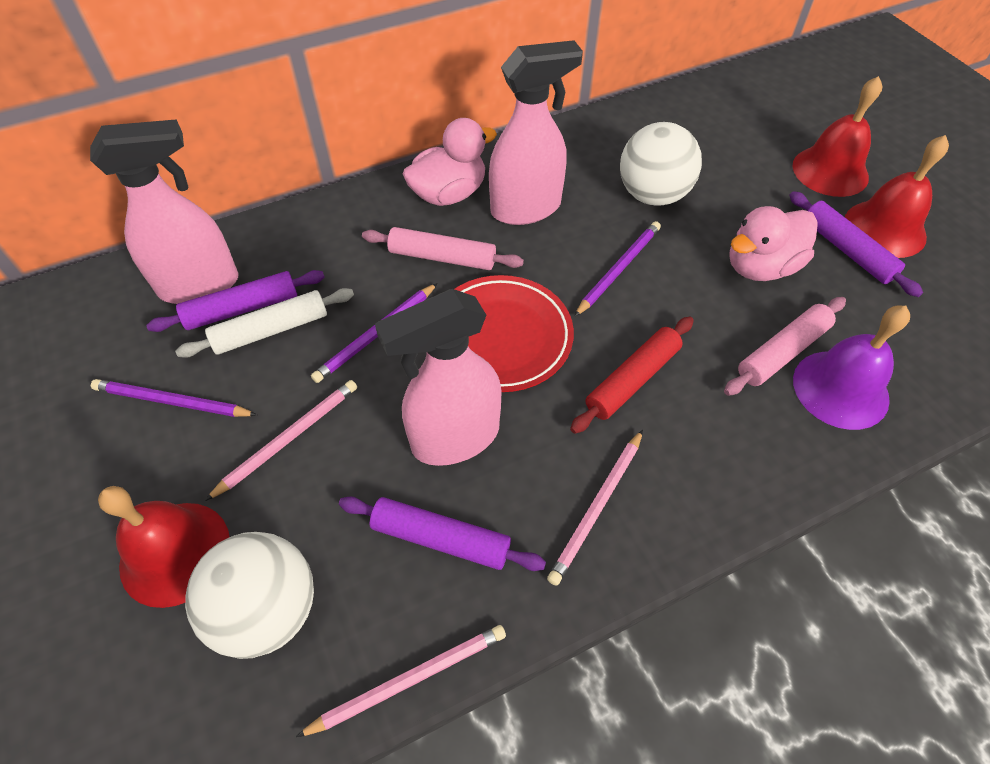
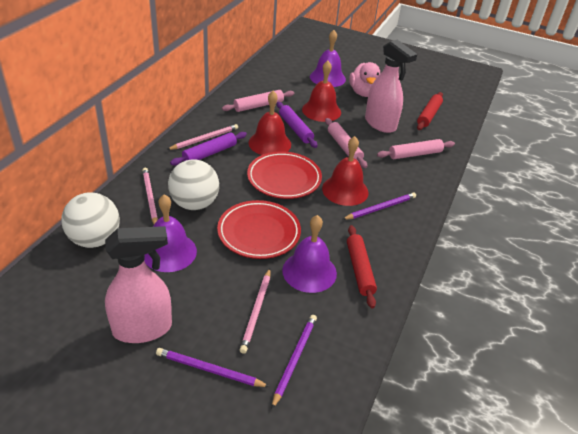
pink duck: 2 -> 1
pink rolling pin: 2 -> 3
pink spray bottle: 3 -> 2
purple bell: 1 -> 3
purple rolling pin: 3 -> 2
red plate: 1 -> 2
red rolling pin: 1 -> 2
white rolling pin: 1 -> 0

